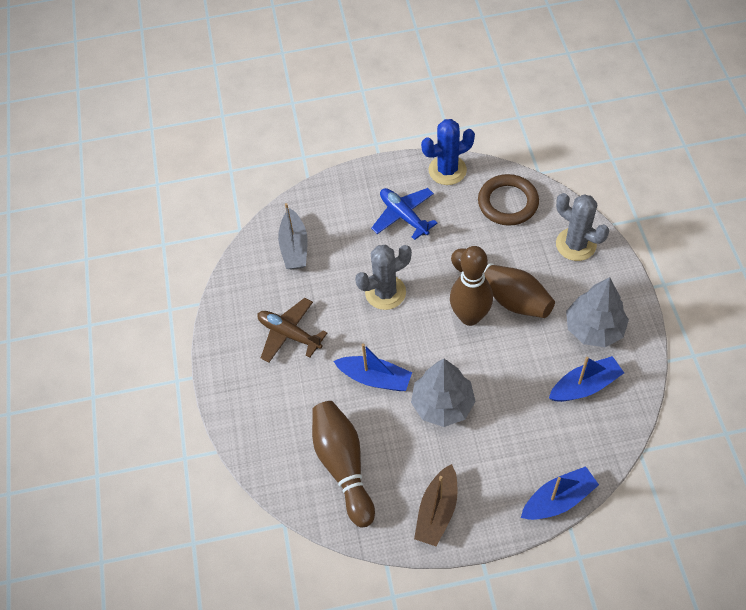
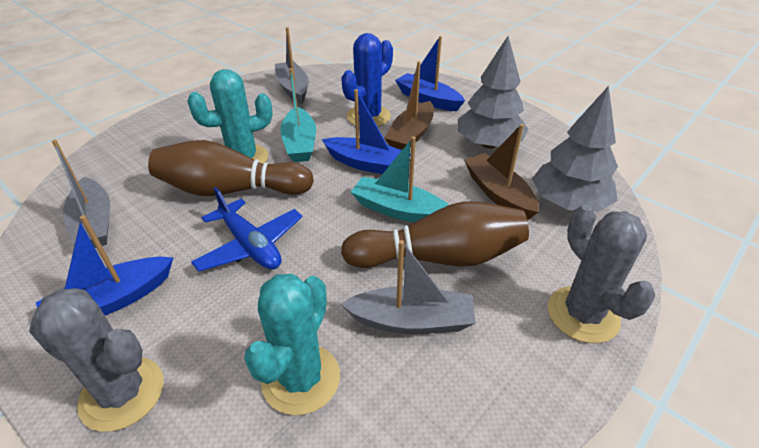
brown boat: 1 -> 2
brown bowling pin: 3 -> 2
brown plane: 1 -> 0
brown ring: 1 -> 0
grey boat: 1 -> 3
turquoise boat: 0 -> 2
turquoise cactus: 0 -> 2

